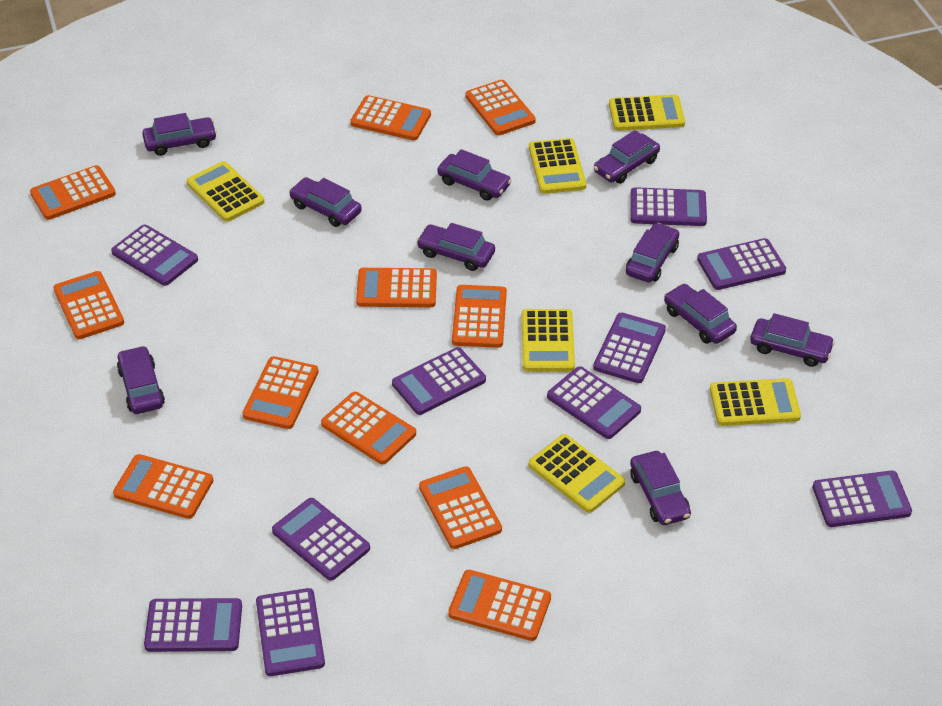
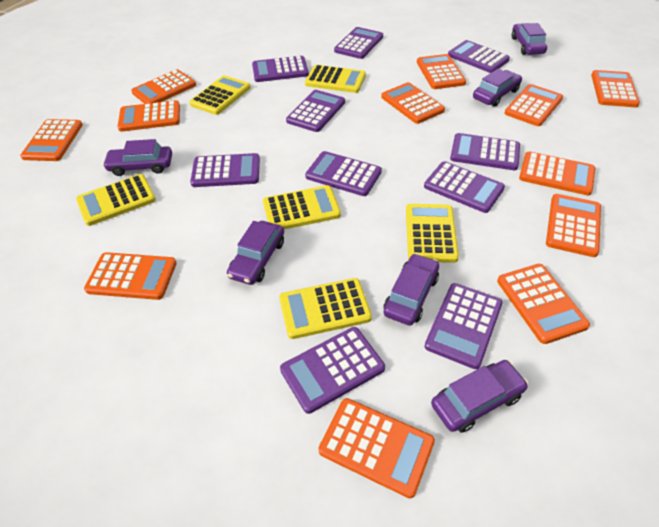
orange calculator: 11 -> 12
purple car: 10 -> 6

